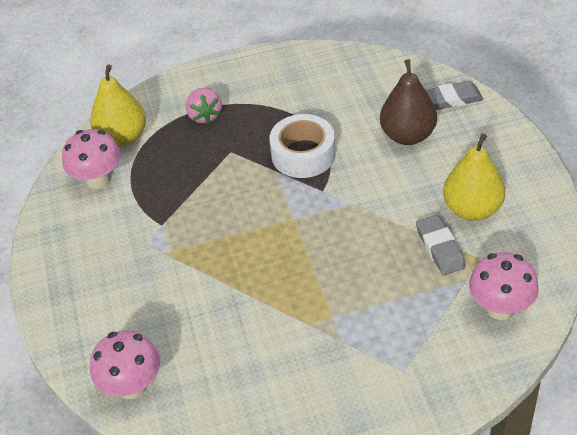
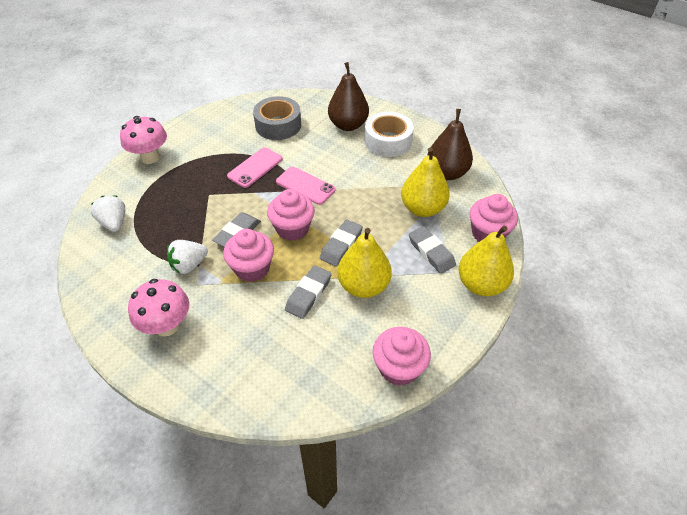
brown pear: 1 -> 2
grey eraser: 2 -> 4
grey tape: 0 -> 1
pink cupcake: 0 -> 4
pink mushroom: 3 -> 2
pink phone: 0 -> 2
pink strawberry: 1 -> 0
white strawberry: 0 -> 2
yellow pear: 2 -> 3

